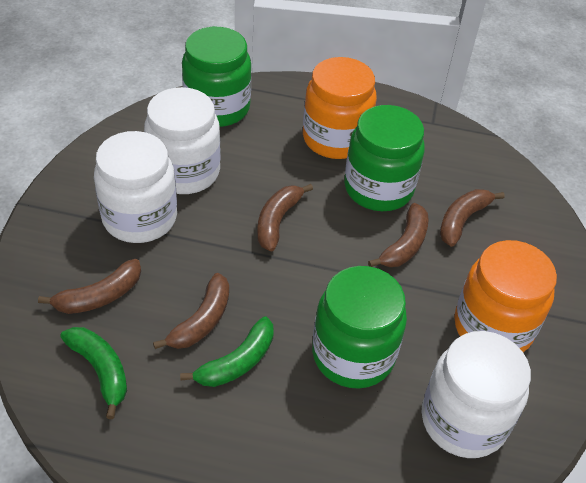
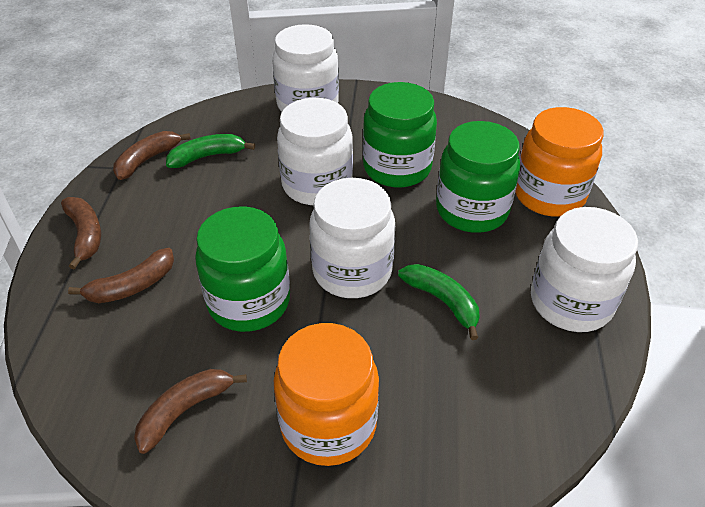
brown banana: 5 -> 4
white jar: 3 -> 4

